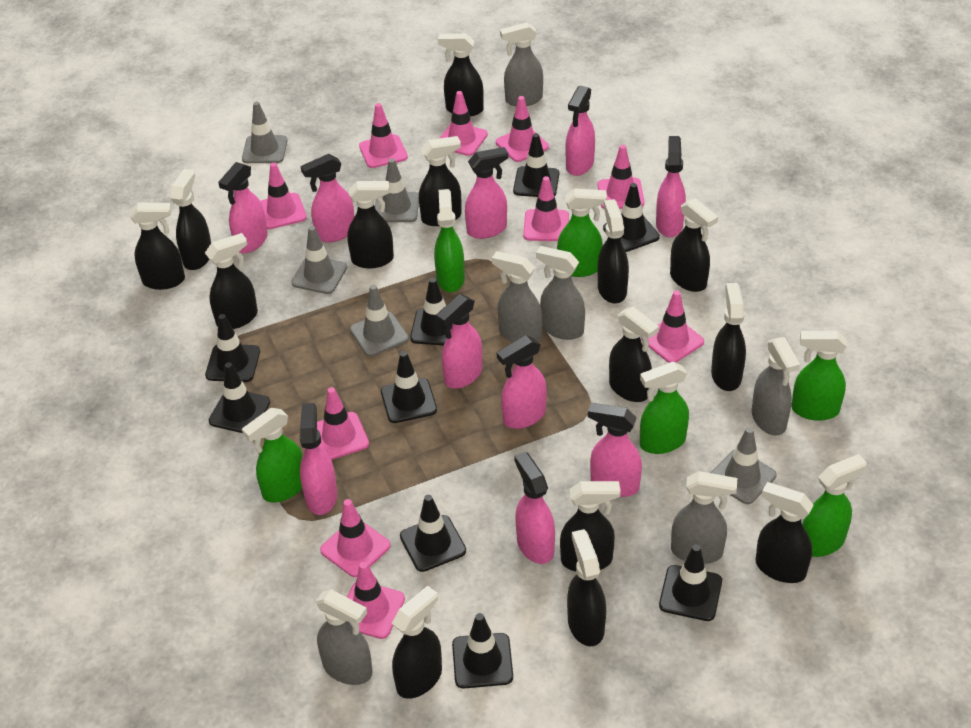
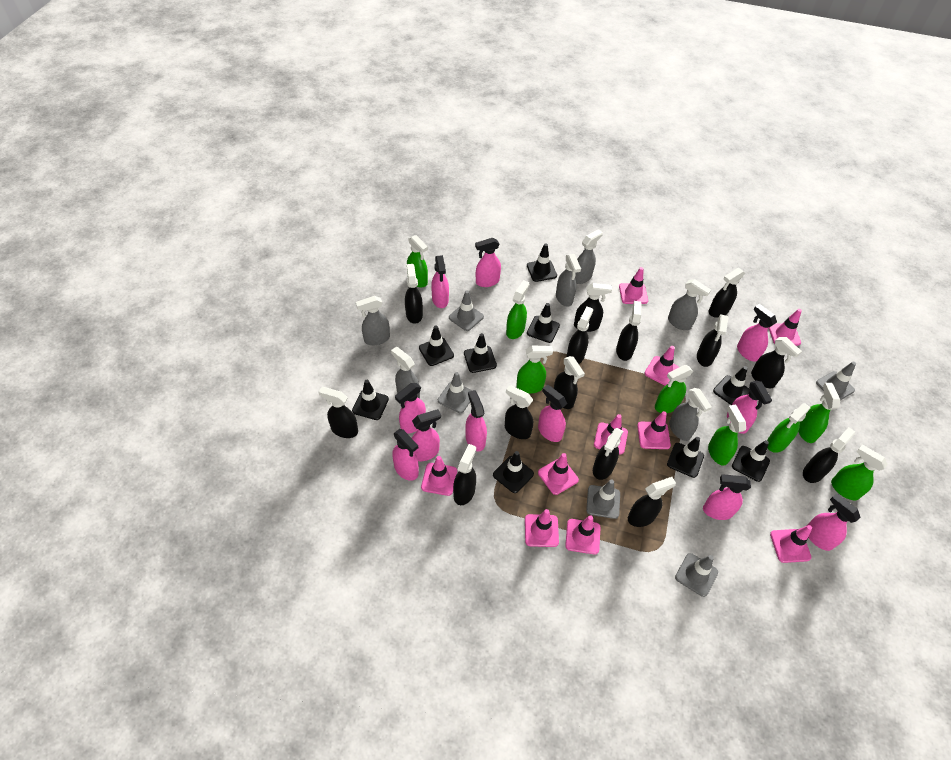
green spray bottle: 6 -> 8
pink spray bottle: 10 -> 11

